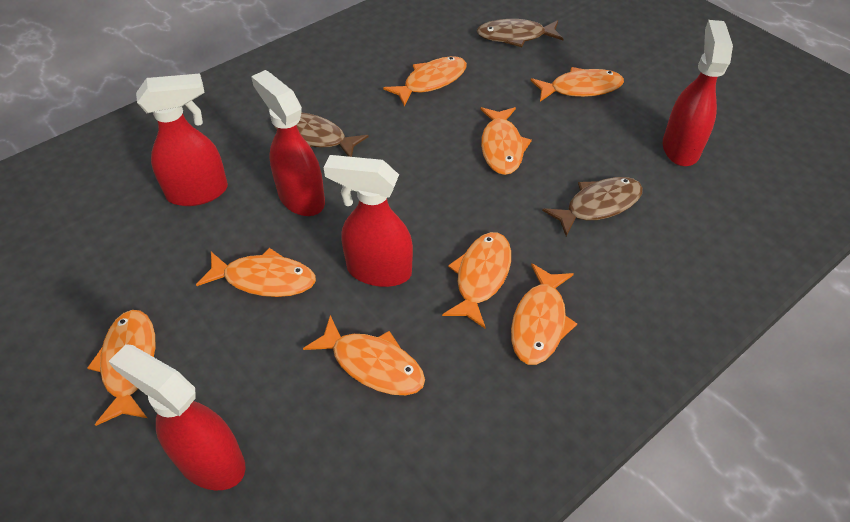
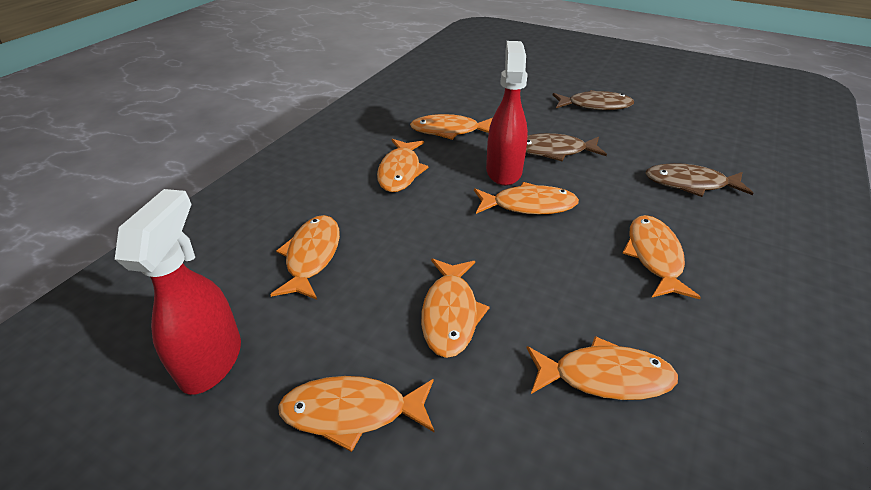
red spray bottle: 5 -> 2

